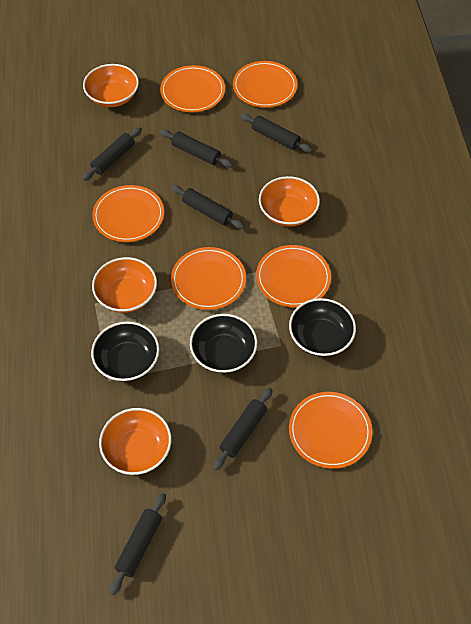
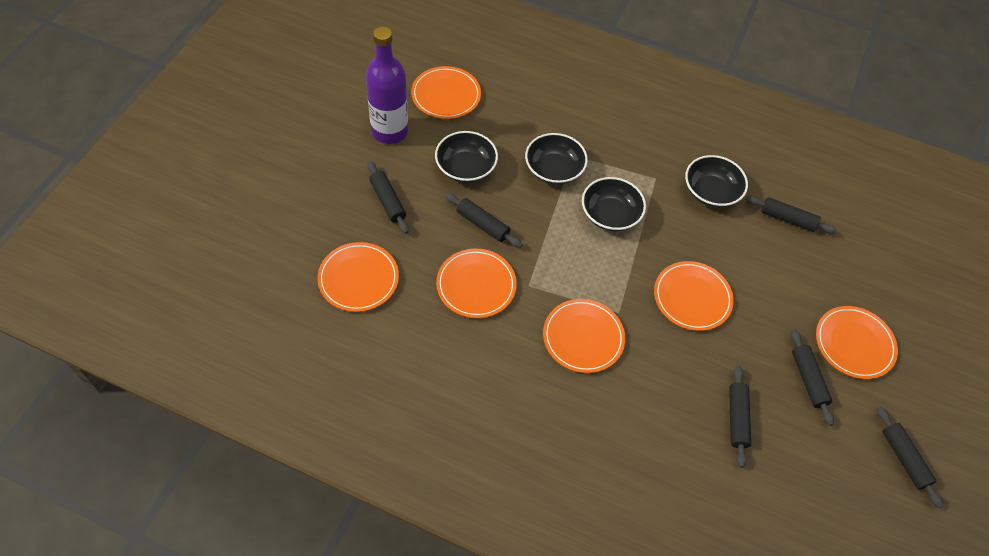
black bowl: 3 -> 4
orange bowl: 4 -> 0
purple bottle: 0 -> 1

